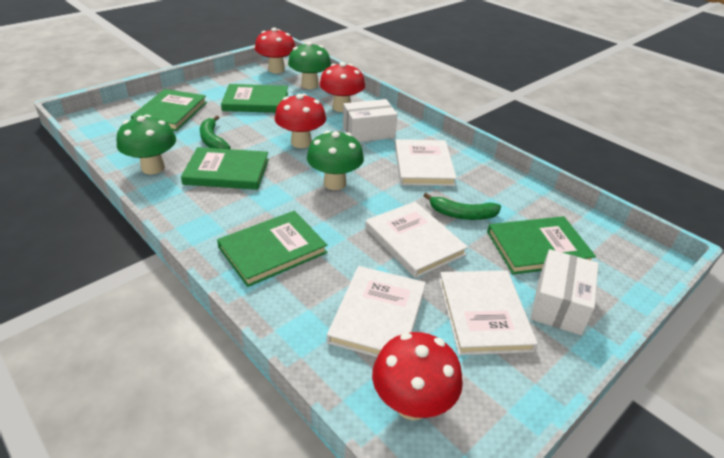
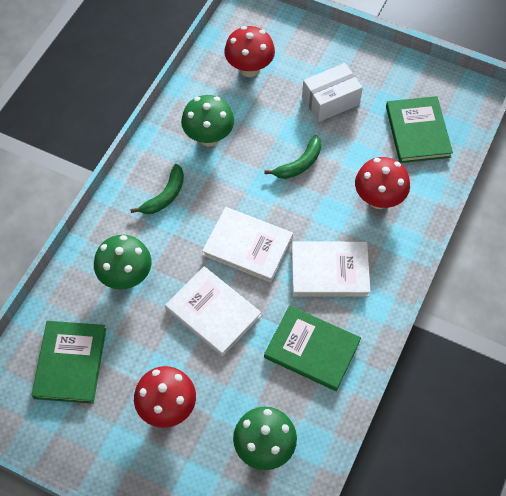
green book: 5 -> 3
red mushroom: 4 -> 3
white book: 4 -> 3
white box: 2 -> 1

